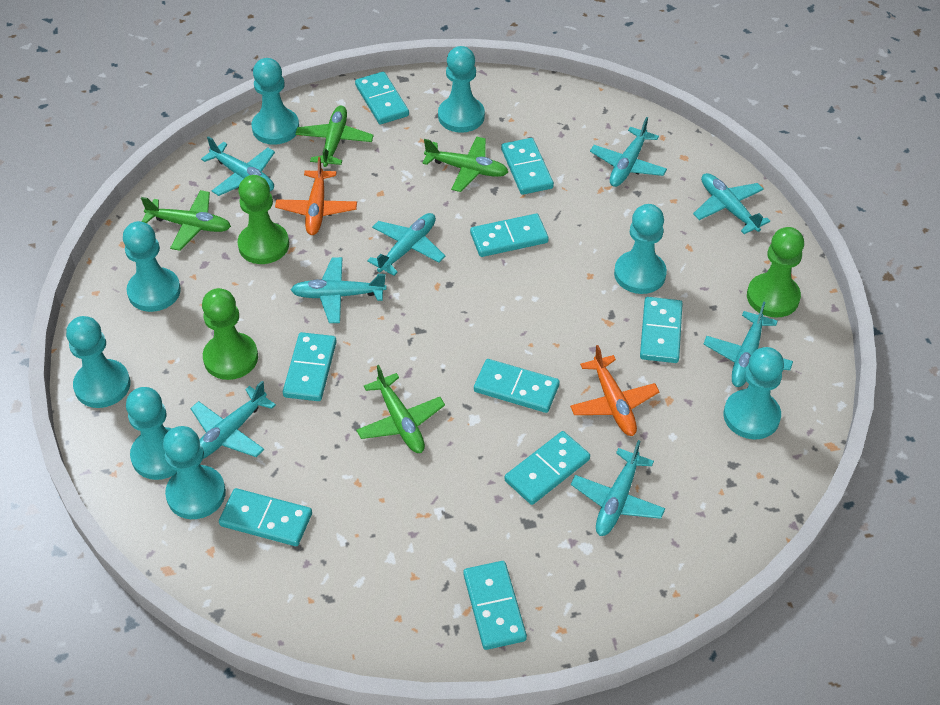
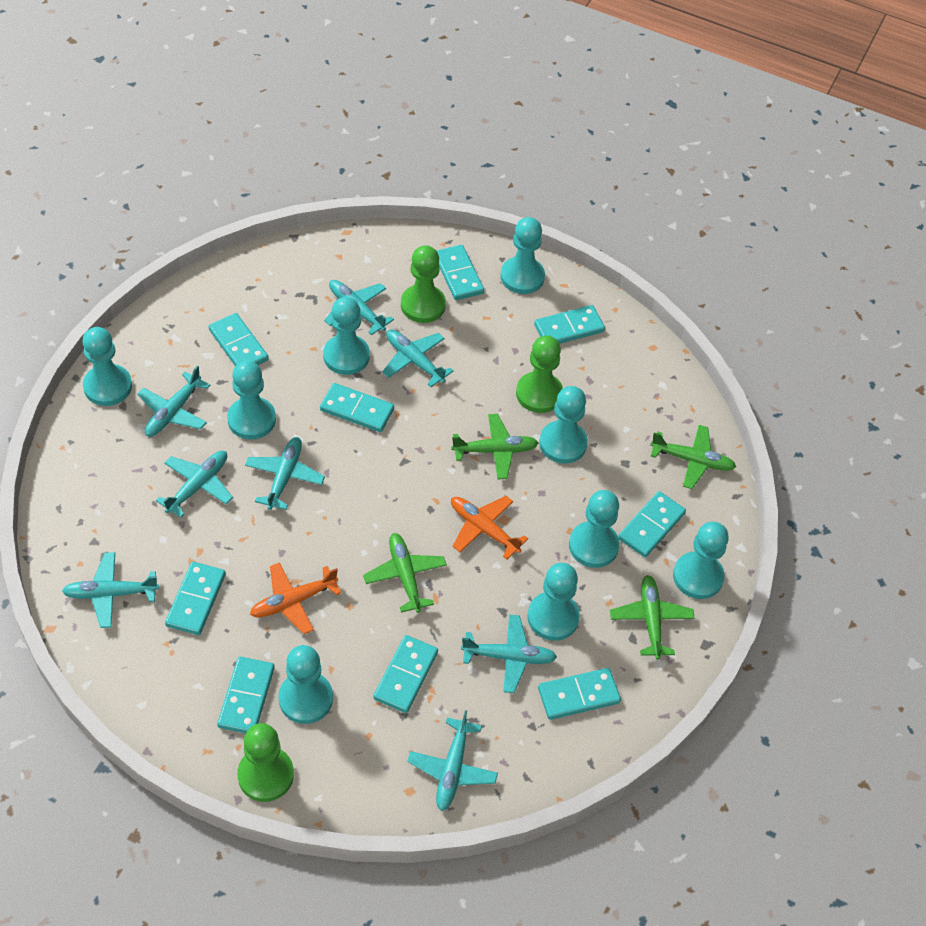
turquoise pawn: 8 -> 9

